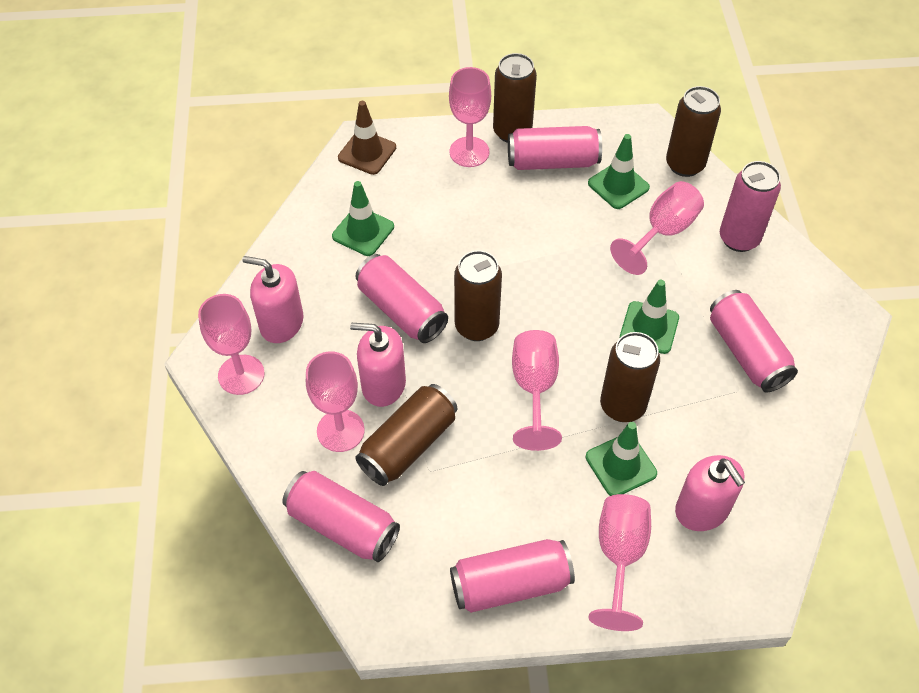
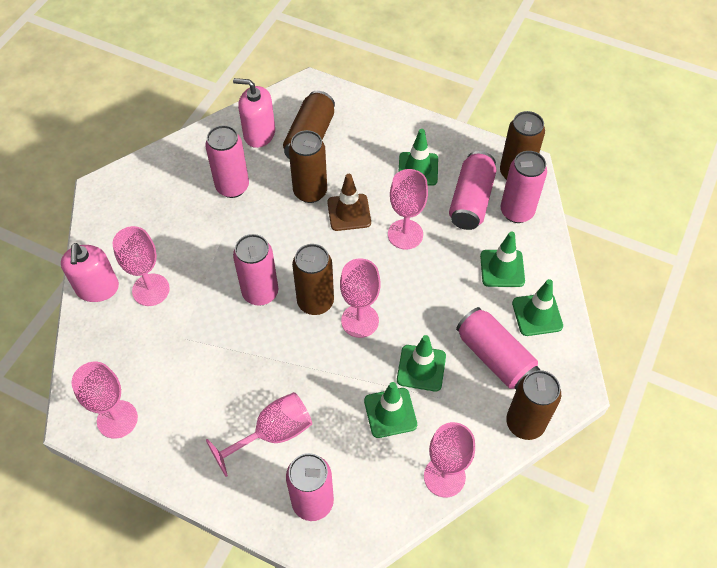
green traffic cone: 4 -> 5
pink soap dispenser: 3 -> 2

